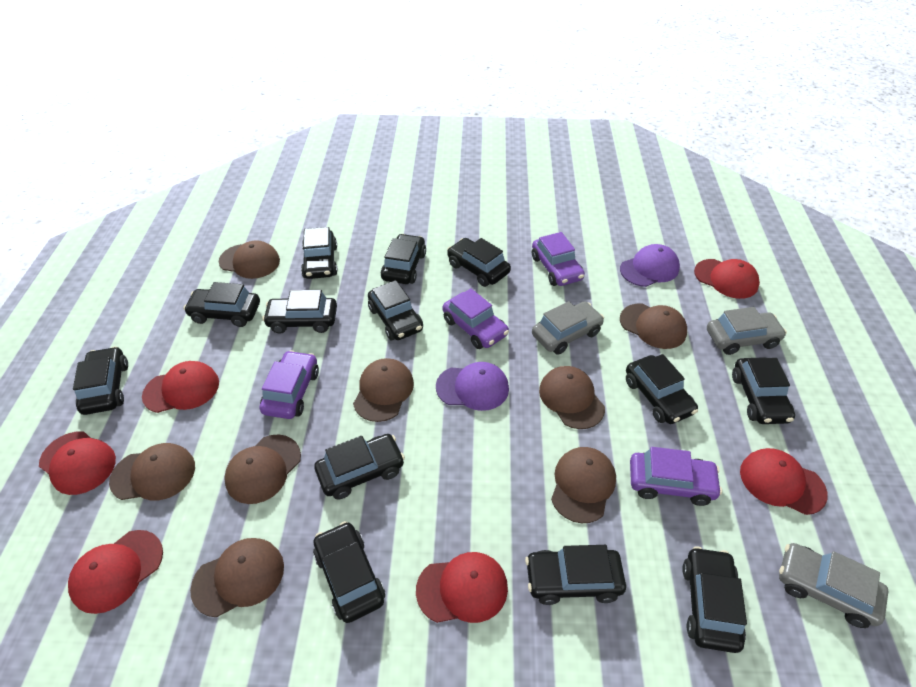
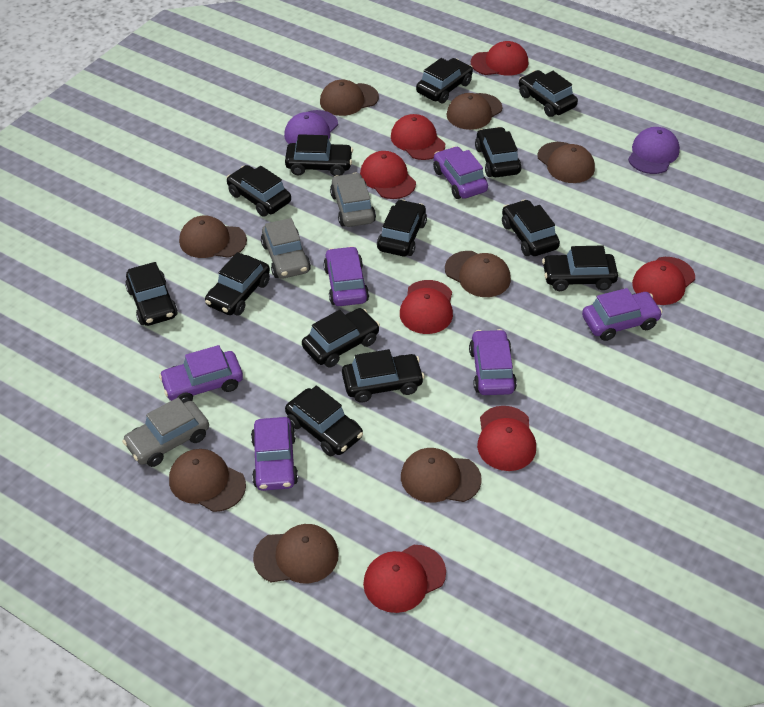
purple car: 4 -> 6
red cap: 6 -> 7

